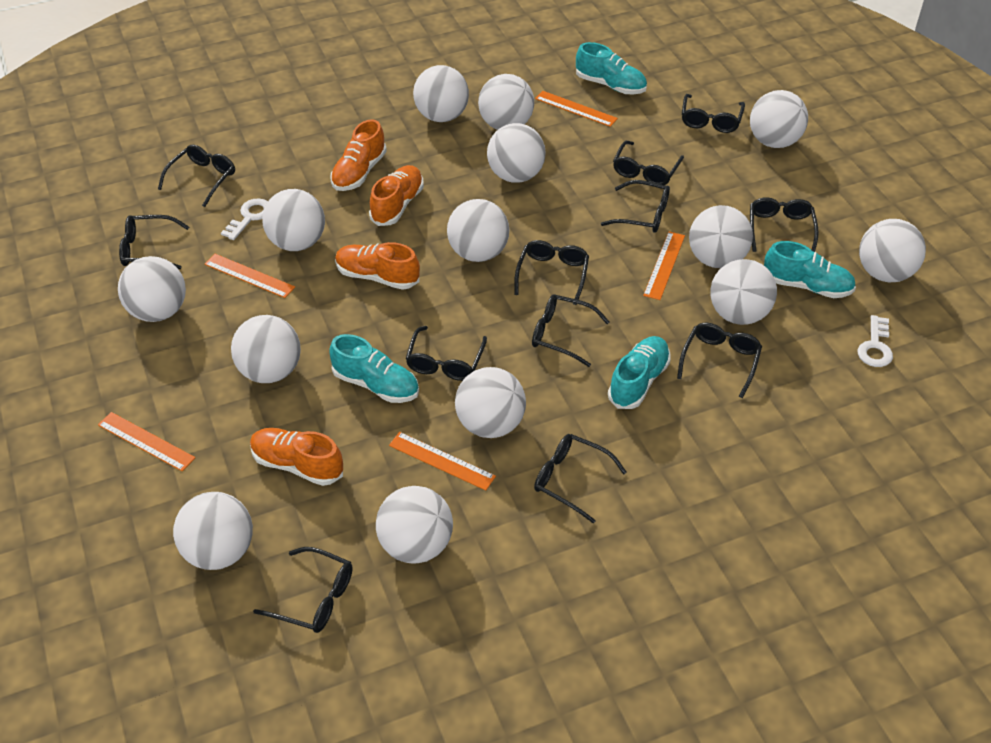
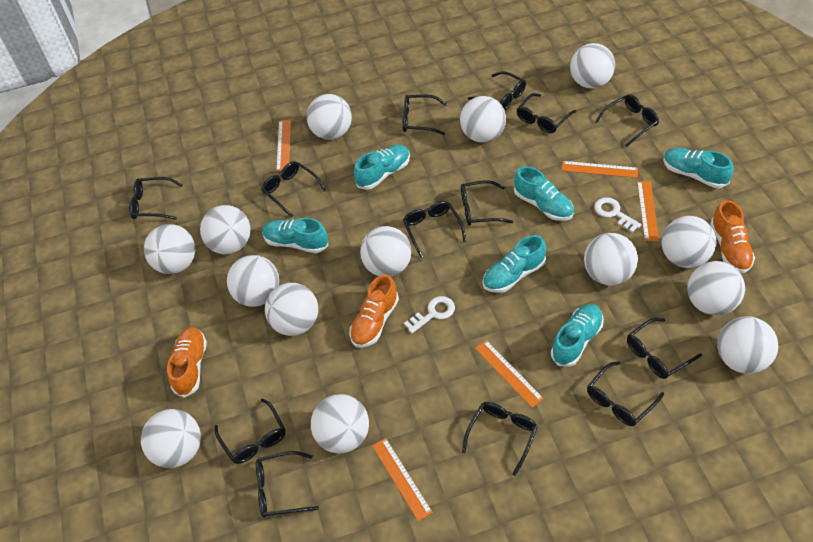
black glasses: 12 -> 13
orange shoe: 4 -> 3
turquoise shoe: 4 -> 6

